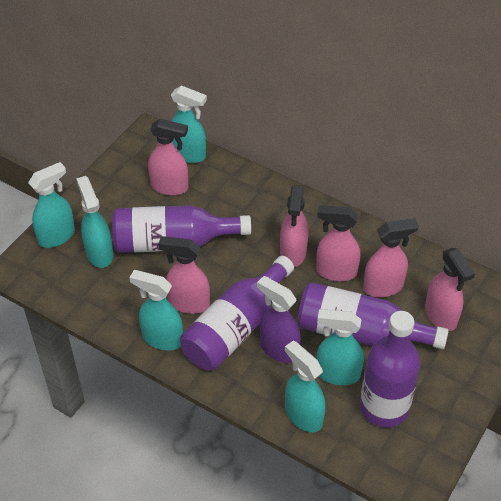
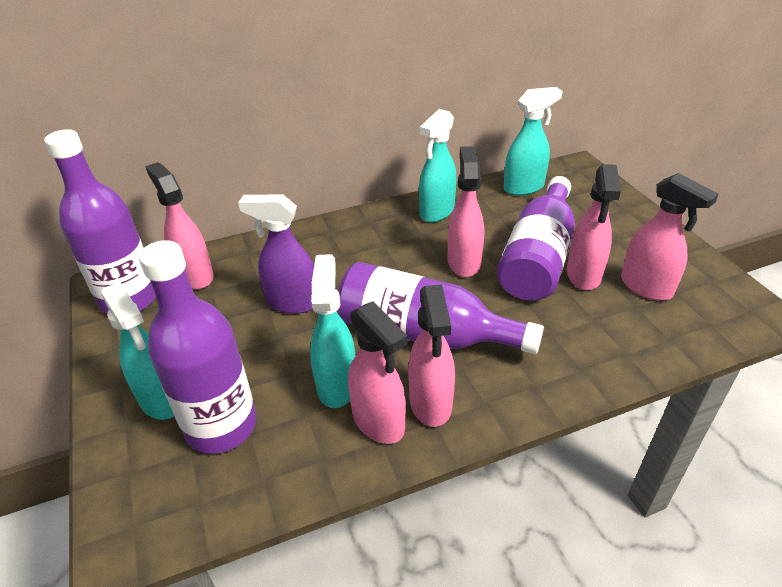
turquoise spray bottle: 6 -> 4

